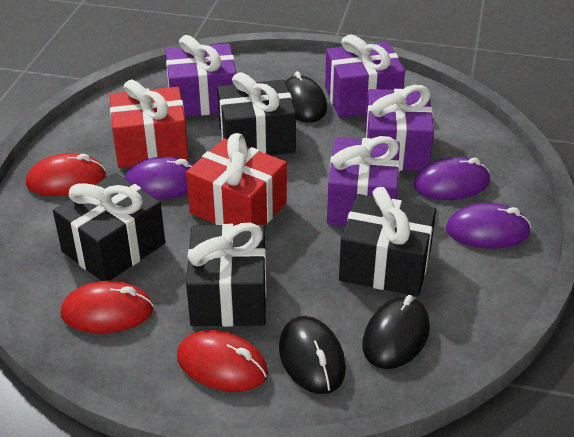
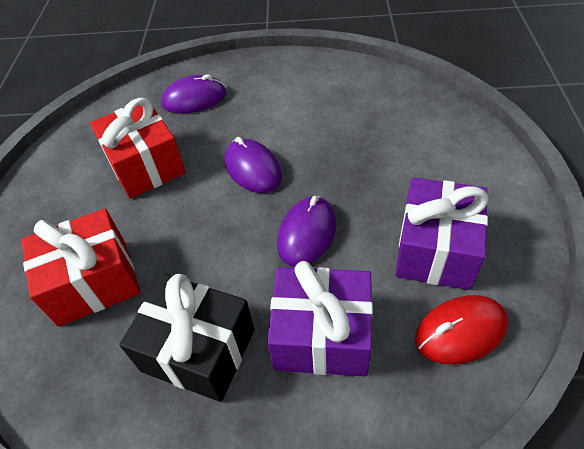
black gift: 4 -> 1
black mouse: 3 -> 0
purple gift: 4 -> 2
red mouse: 3 -> 1

